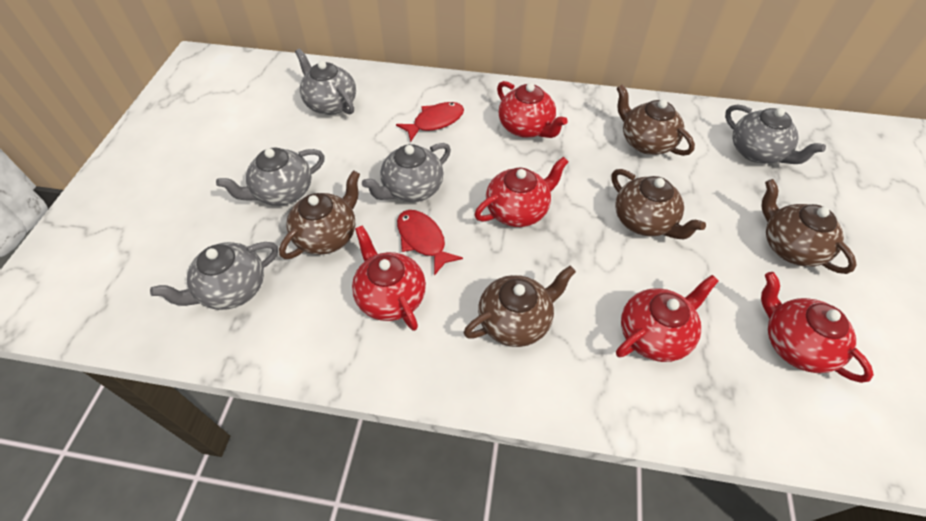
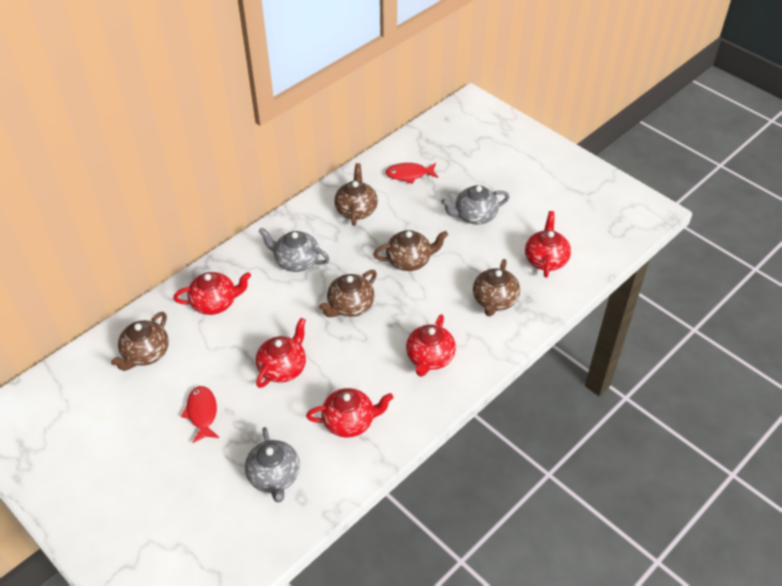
grey teapot: 5 -> 3

